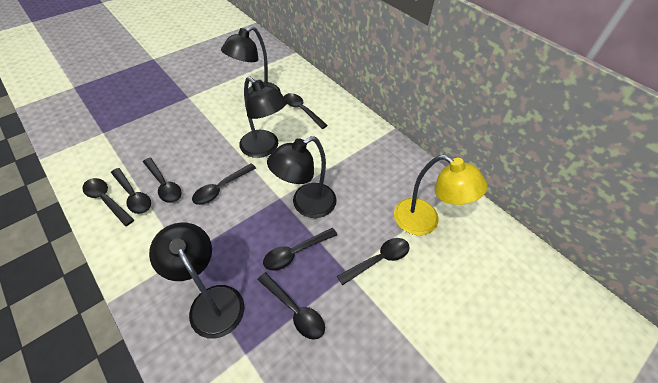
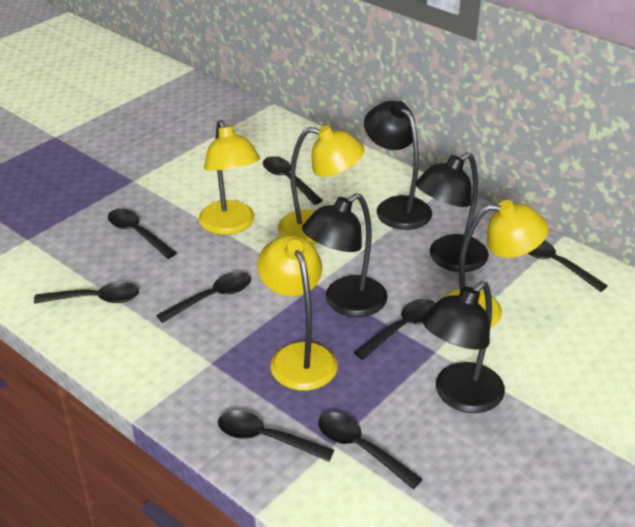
yellow lamp: 1 -> 4

